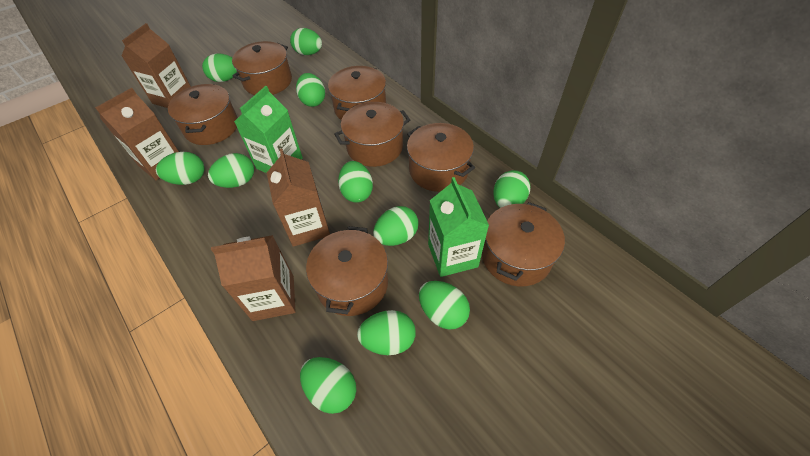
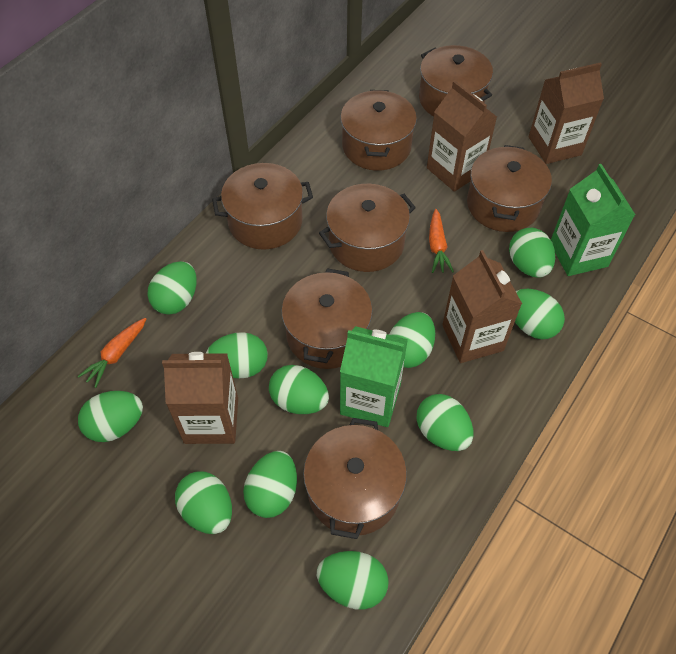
orange carrot: 0 -> 2

